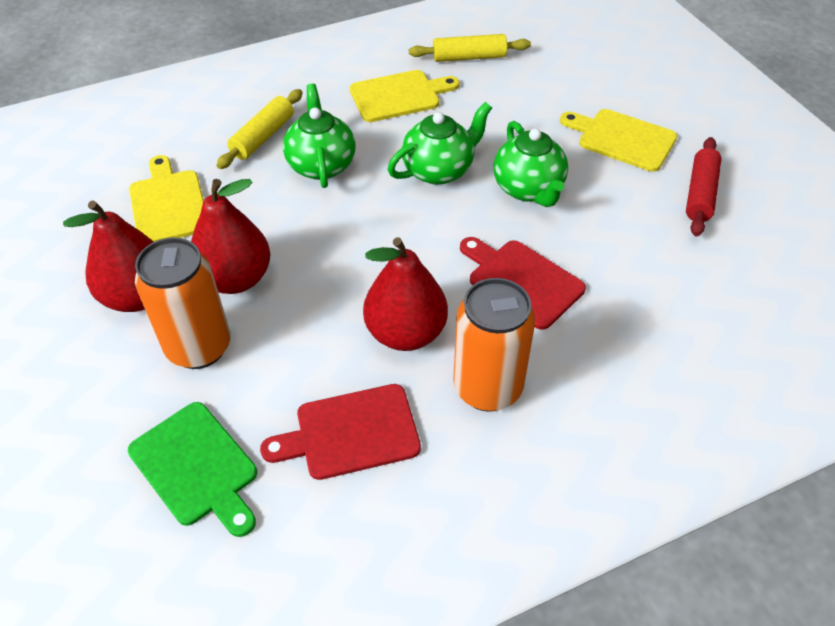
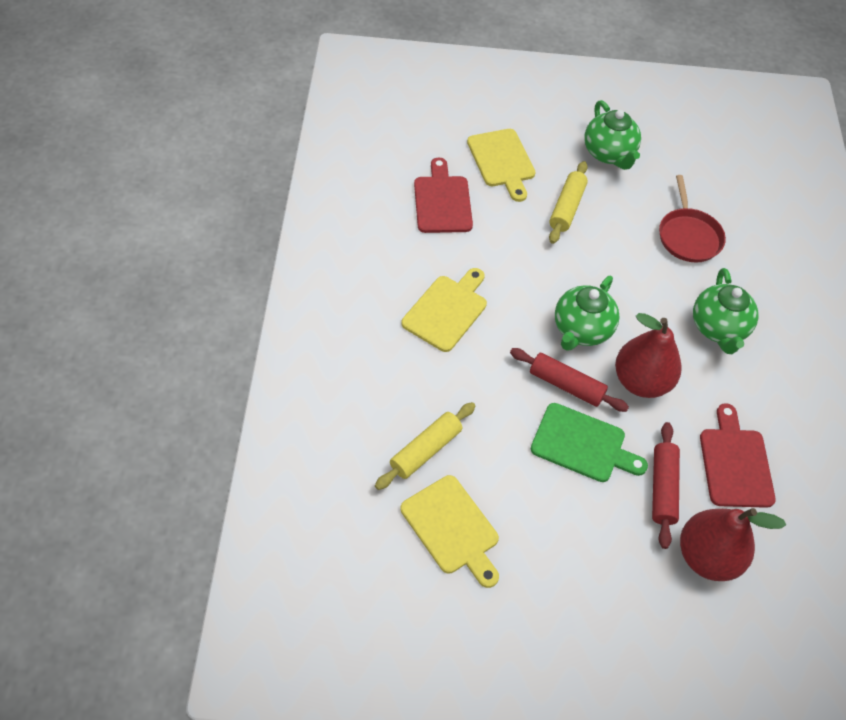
orange can: 2 -> 0
red pan: 0 -> 1
red pear: 3 -> 2
red rolling pin: 1 -> 2

